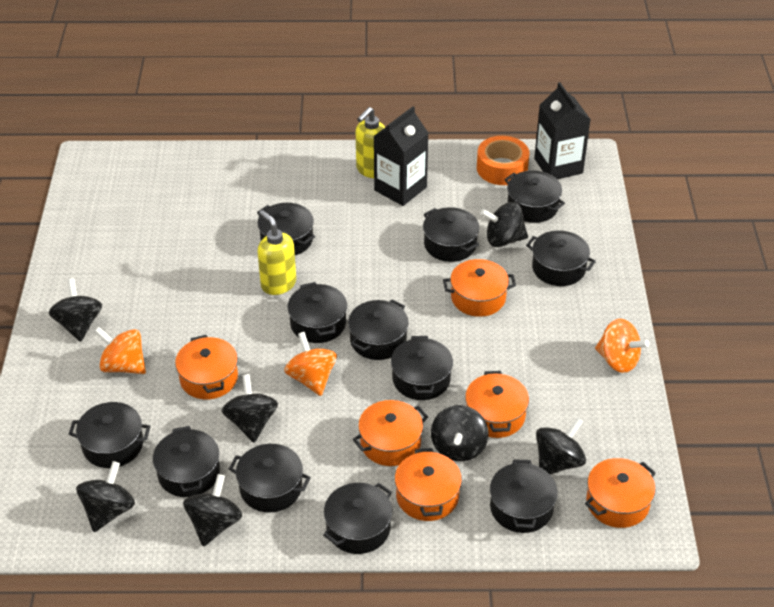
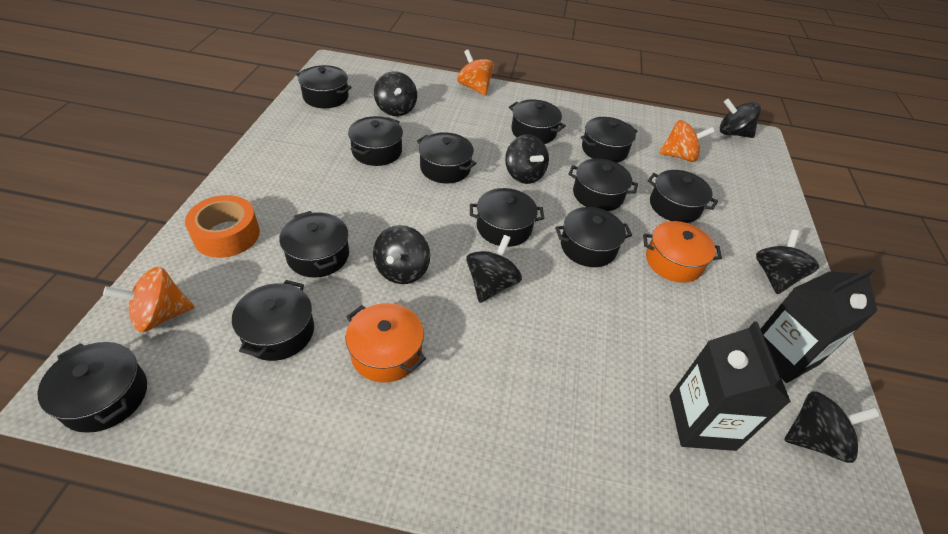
orange pot: 6 -> 2
yellow soap dispenser: 2 -> 0

